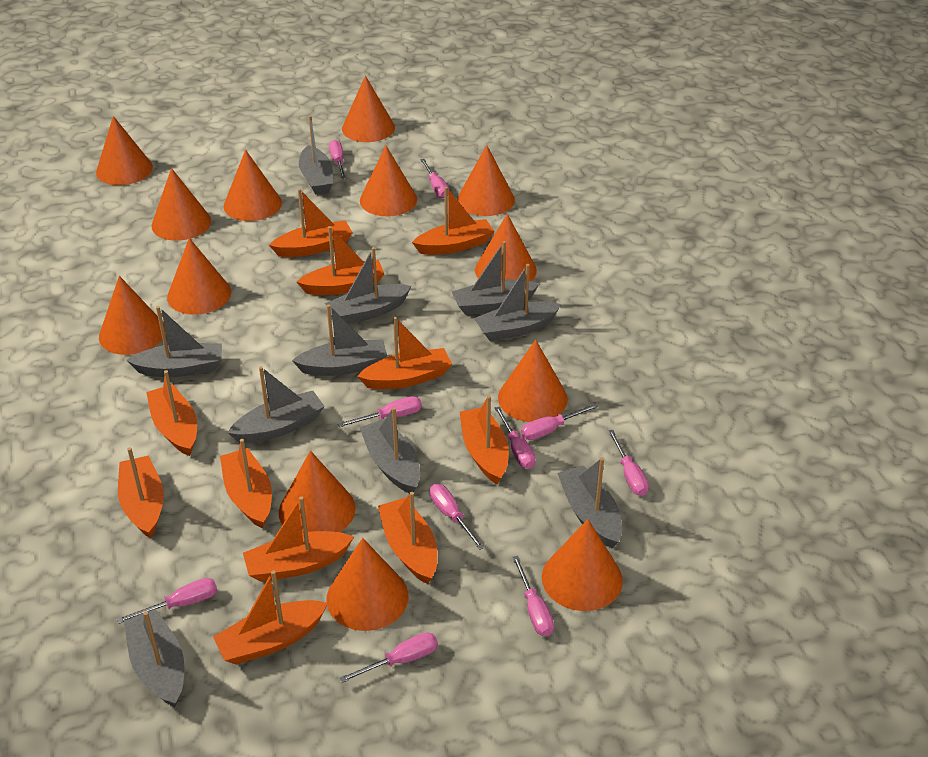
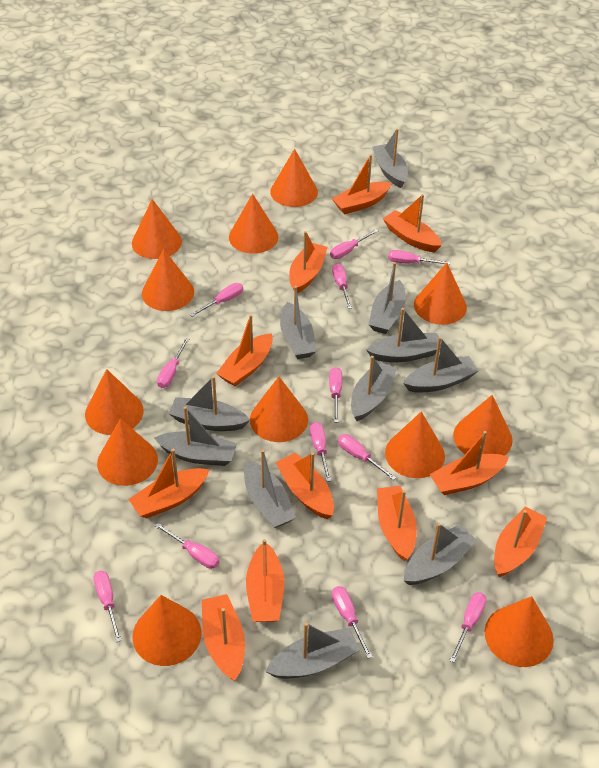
grey boat: 10 -> 11
orange cone: 13 -> 12
pink screwdriver: 10 -> 12

